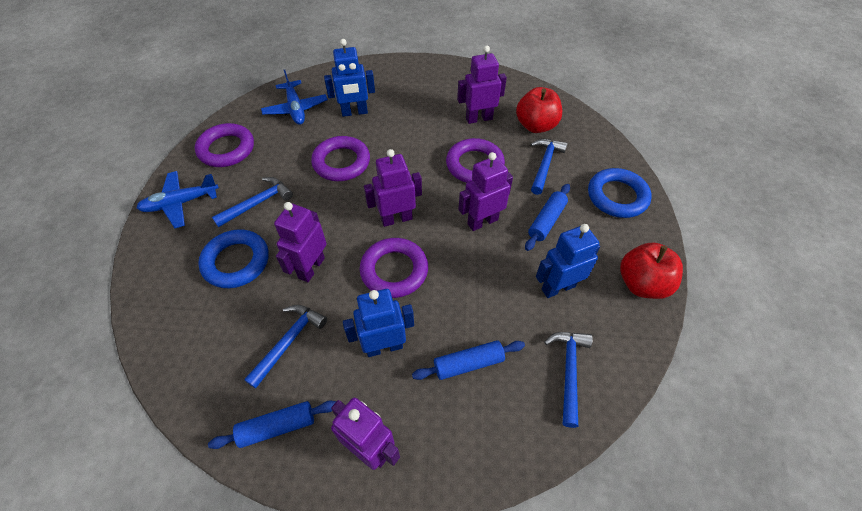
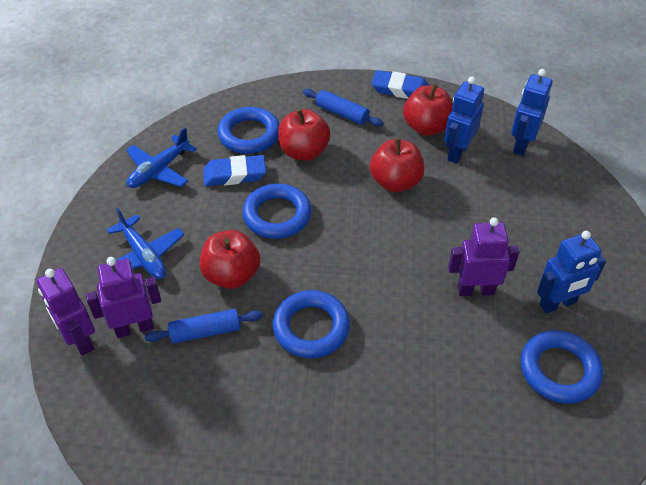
blue eraser: 0 -> 2
blue hammer: 4 -> 0
blue ring: 2 -> 4
blue rolling pin: 3 -> 2
purple ring: 4 -> 0
purple robot: 5 -> 3
red apple: 2 -> 4

